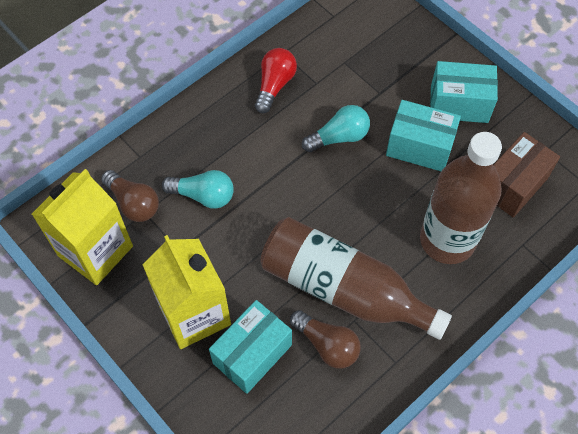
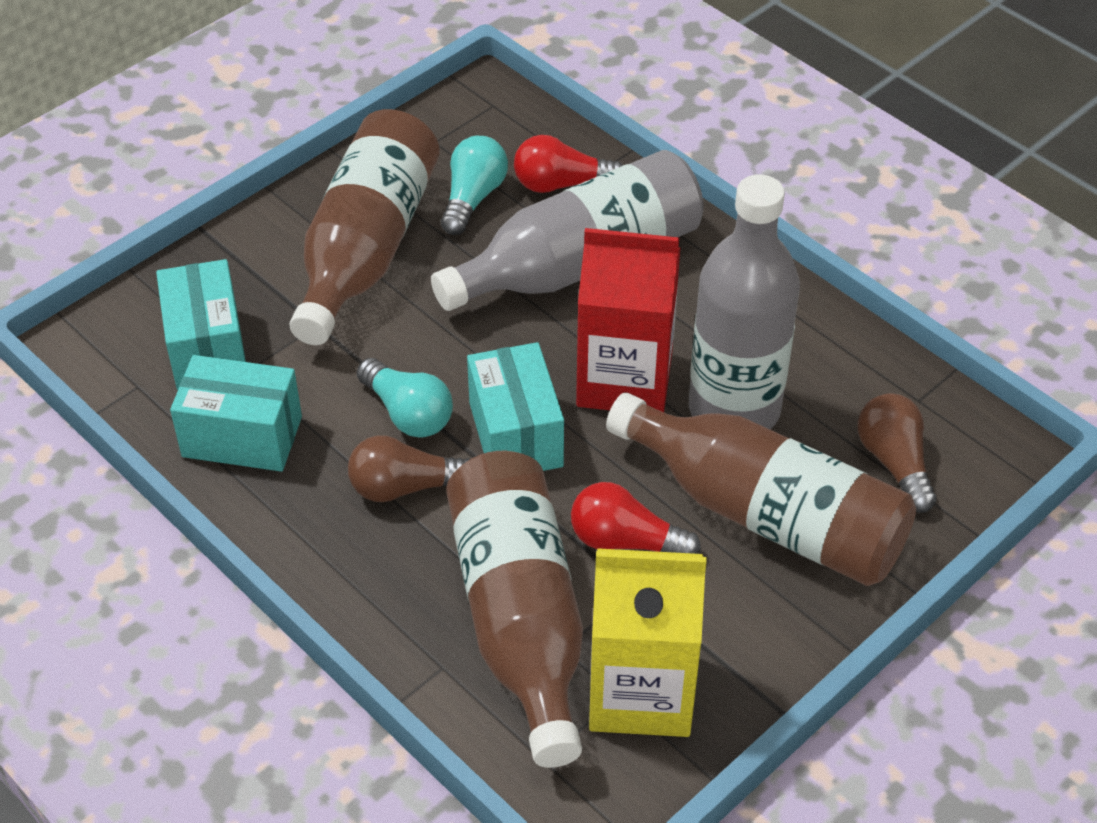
brown bottle: 2 -> 3
brown box: 1 -> 0
grey bottle: 0 -> 2
red carton: 0 -> 1
red light bulb: 1 -> 2
yellow carton: 2 -> 1

